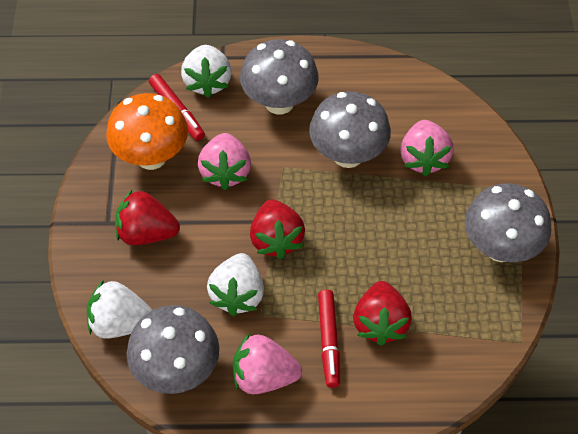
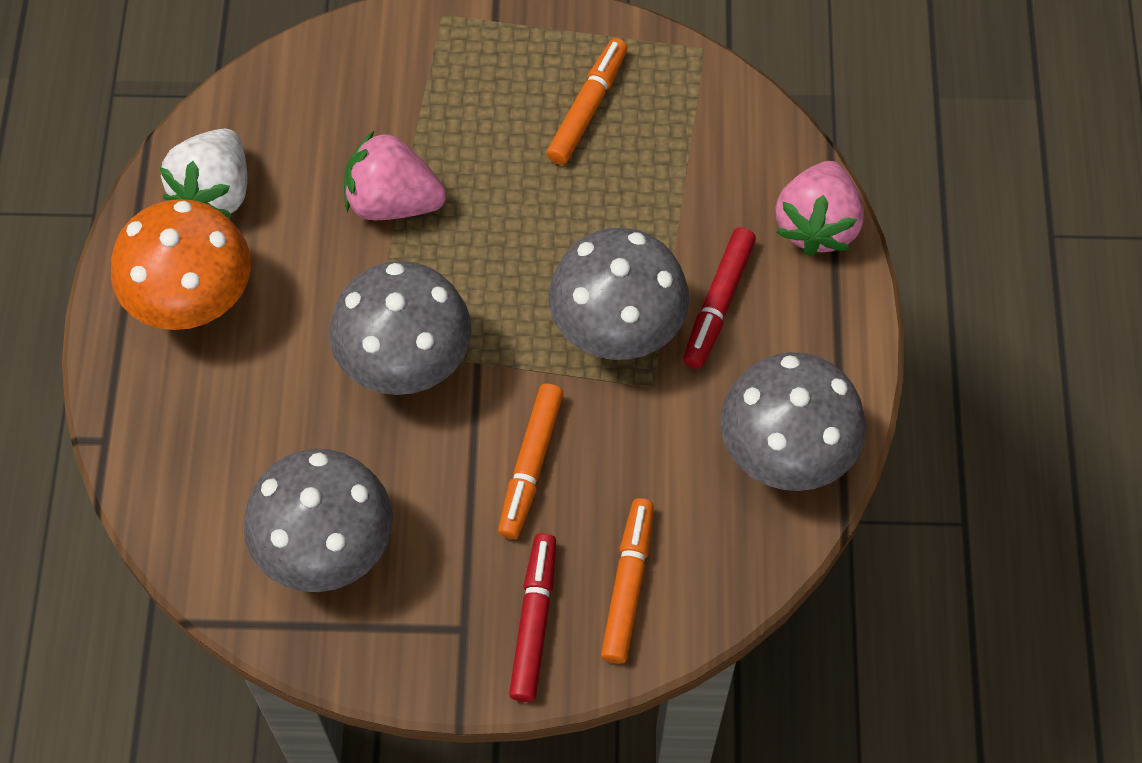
orange marker: 0 -> 3
pink strawberry: 3 -> 2
red strawberry: 3 -> 0
white strawberry: 3 -> 1

